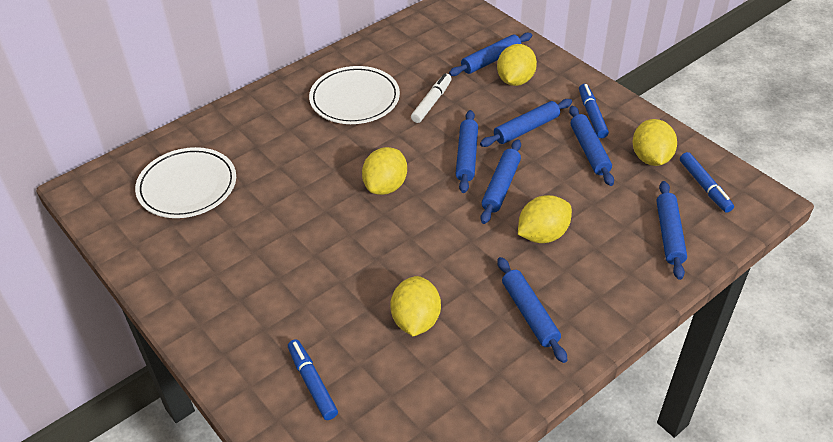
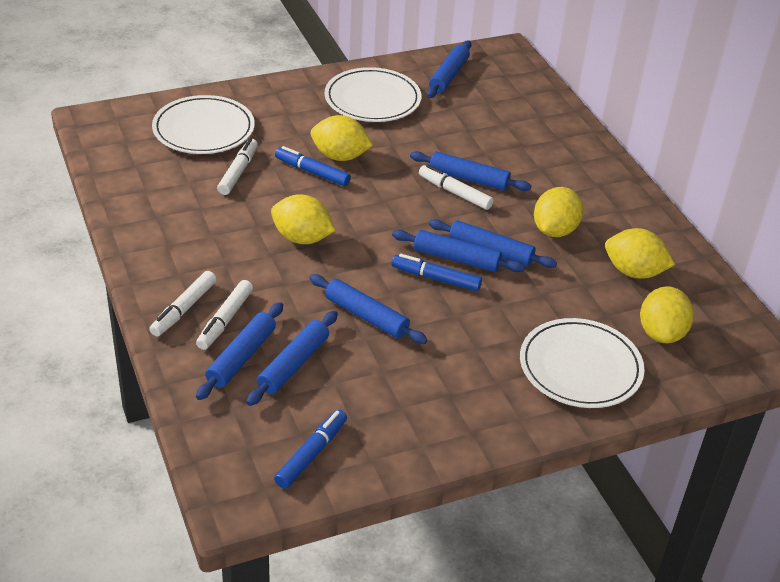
white marker: 1 -> 4
white plate: 2 -> 3

